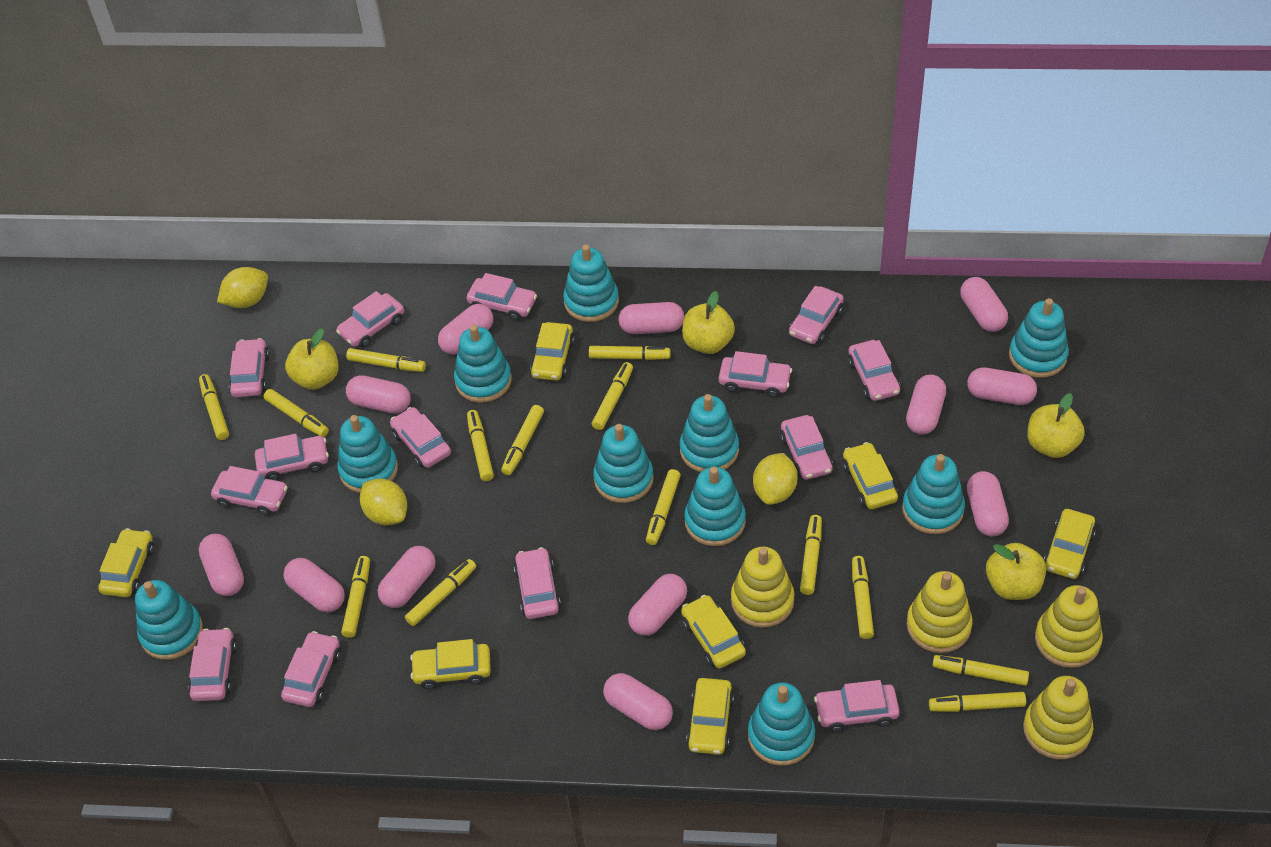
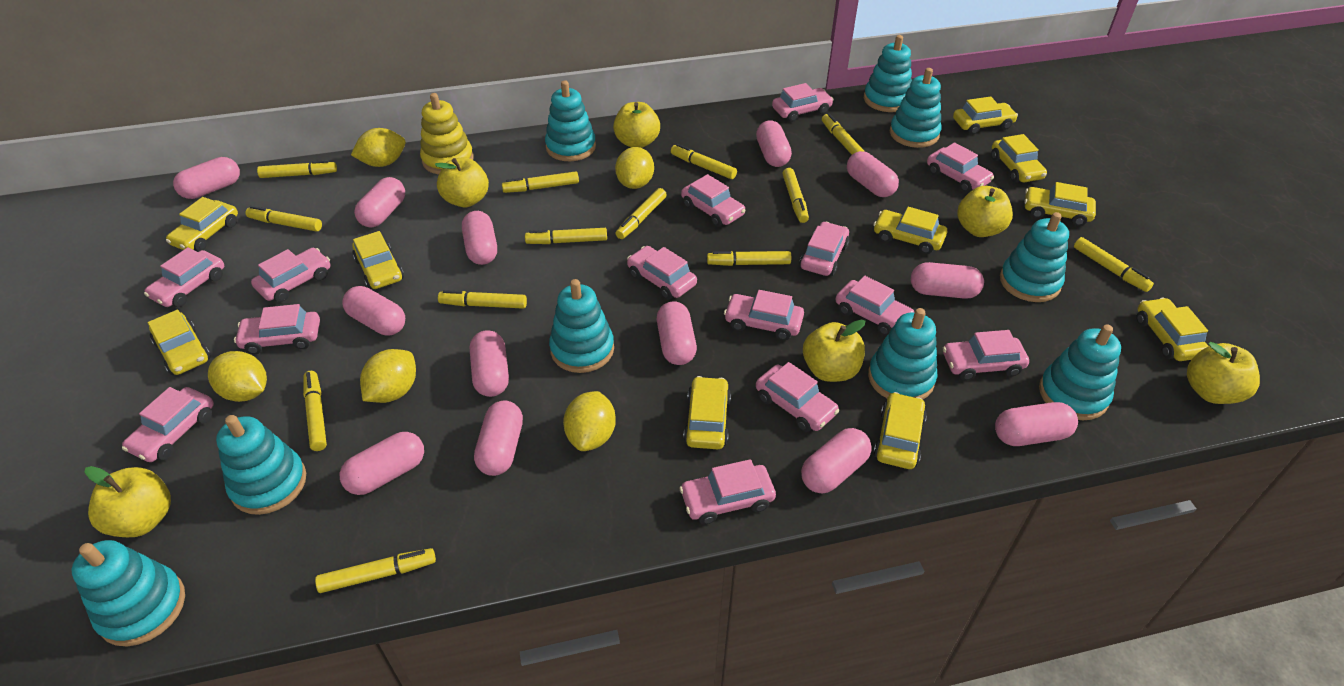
pink capsule: 12 -> 13
turquoise stacking toy: 10 -> 9
yellow apple: 4 -> 6
yellow car: 7 -> 10
yellow lemon: 3 -> 5
yellow marker: 14 -> 13
yellow stacking toy: 4 -> 1

